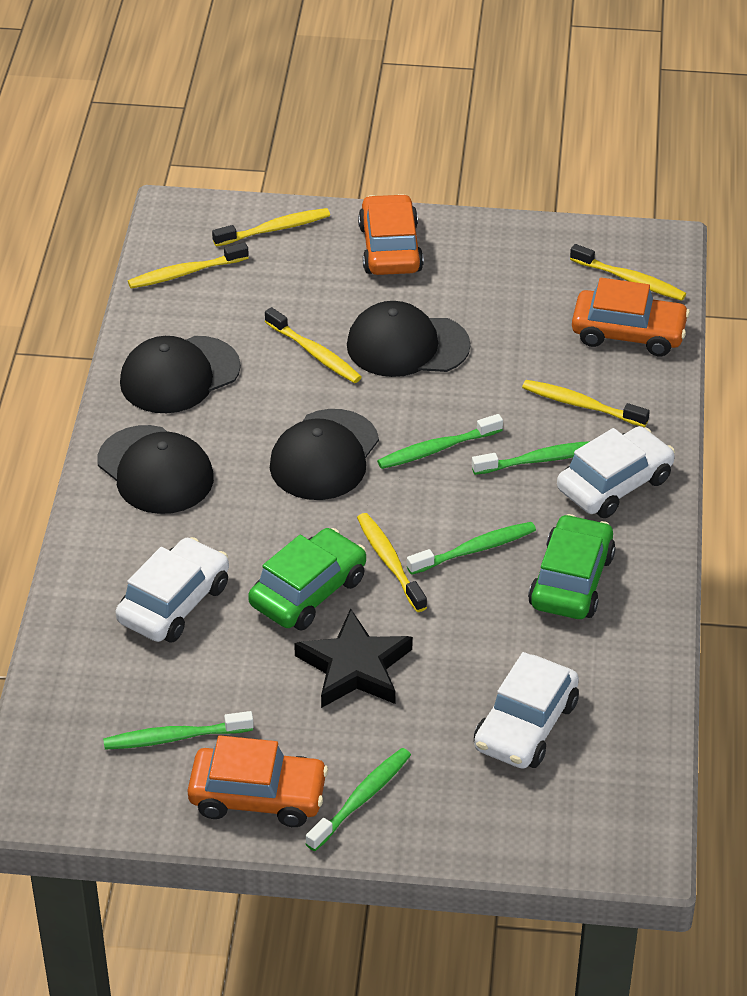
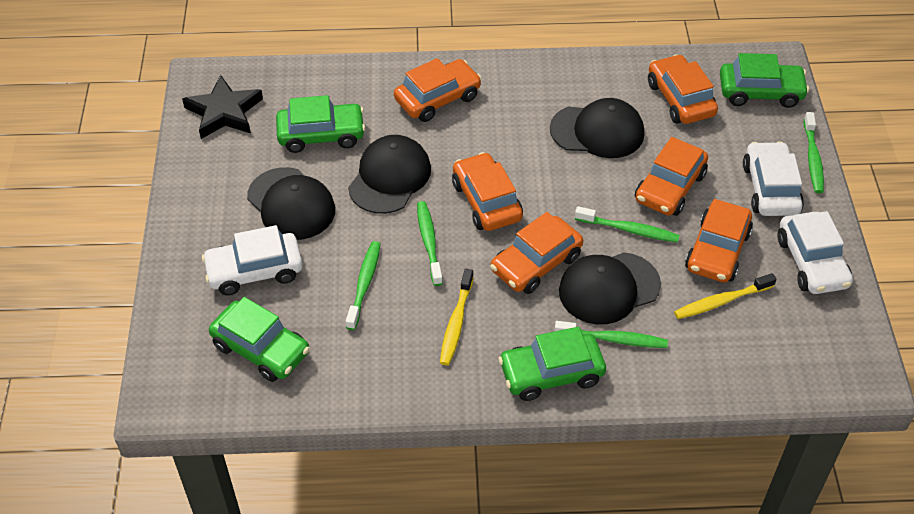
green car: 2 -> 4
orange car: 3 -> 6
yellow toothbrush: 6 -> 2

